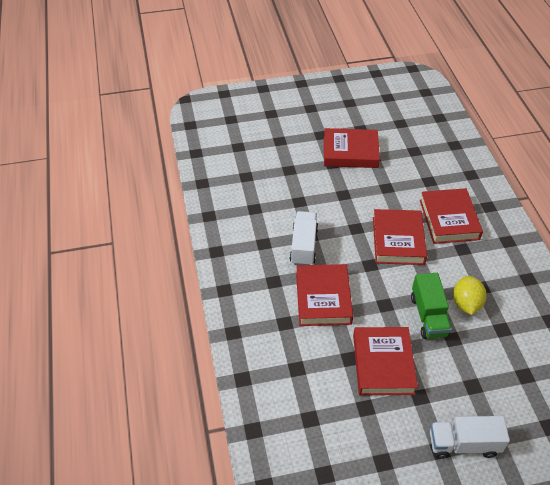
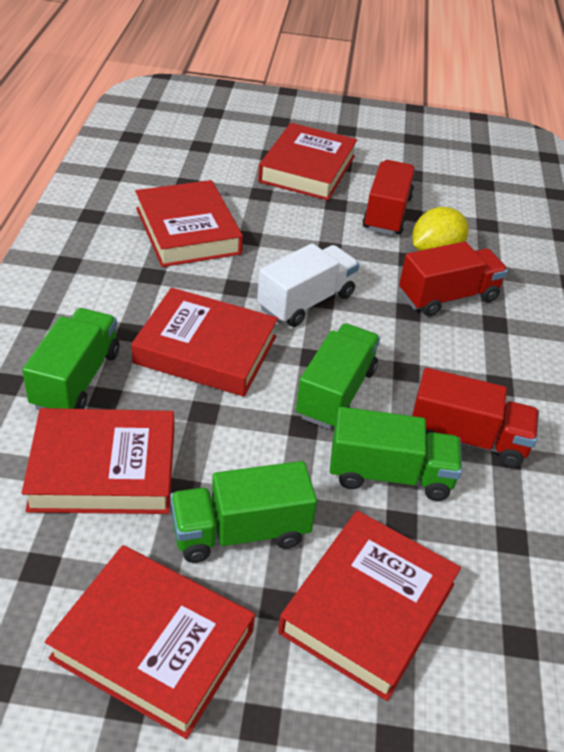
green truck: 1 -> 4
red book: 5 -> 6
red truck: 0 -> 3
white truck: 2 -> 1

